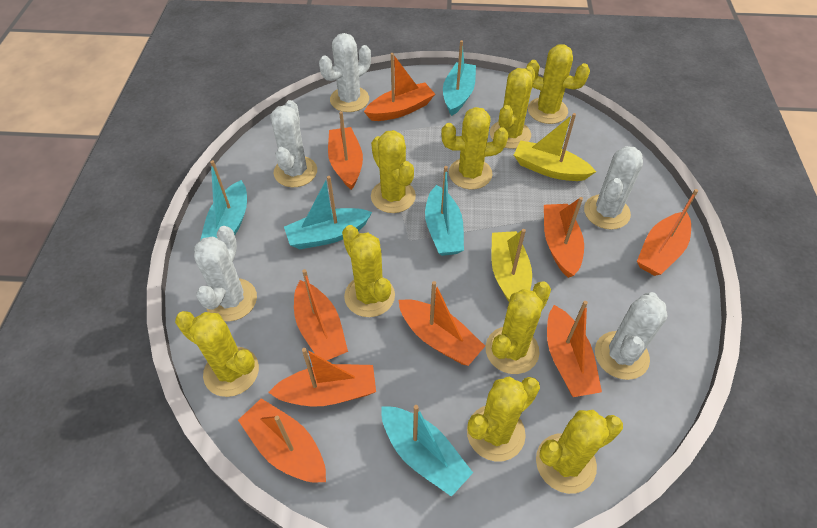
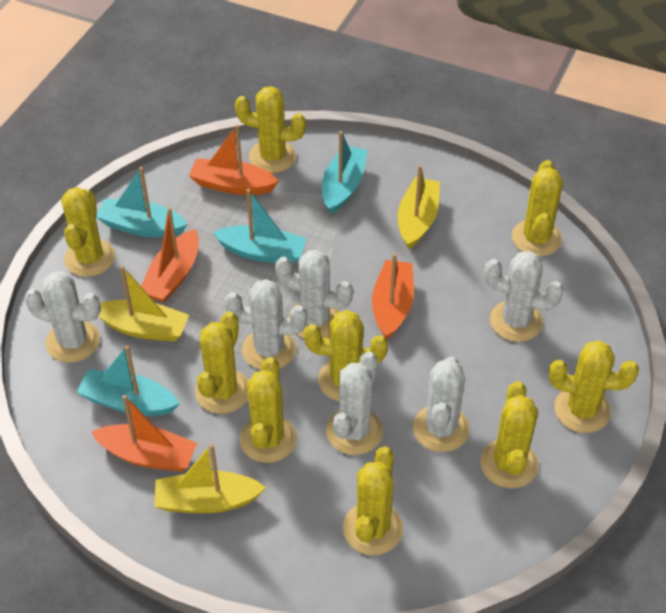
orange boat: 9 -> 4
turquoise boat: 5 -> 4
white cactus: 5 -> 6
yellow boat: 2 -> 3

